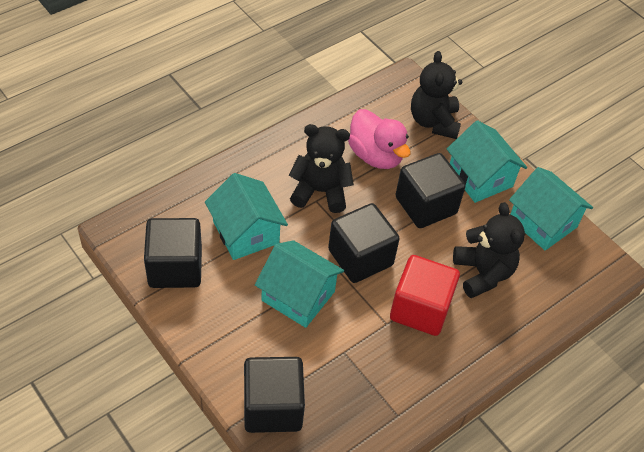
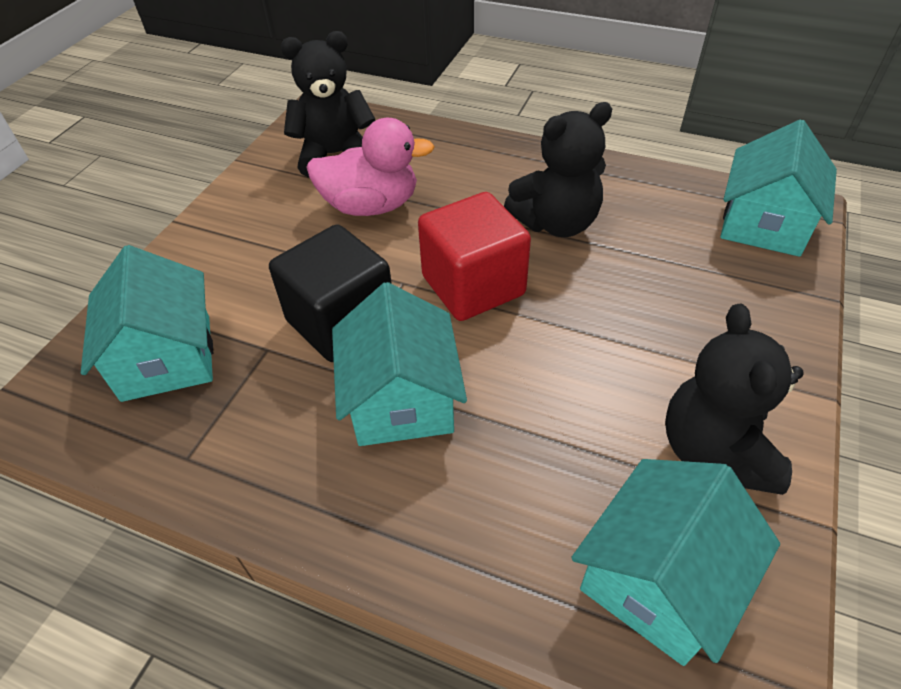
black cube: 4 -> 1

